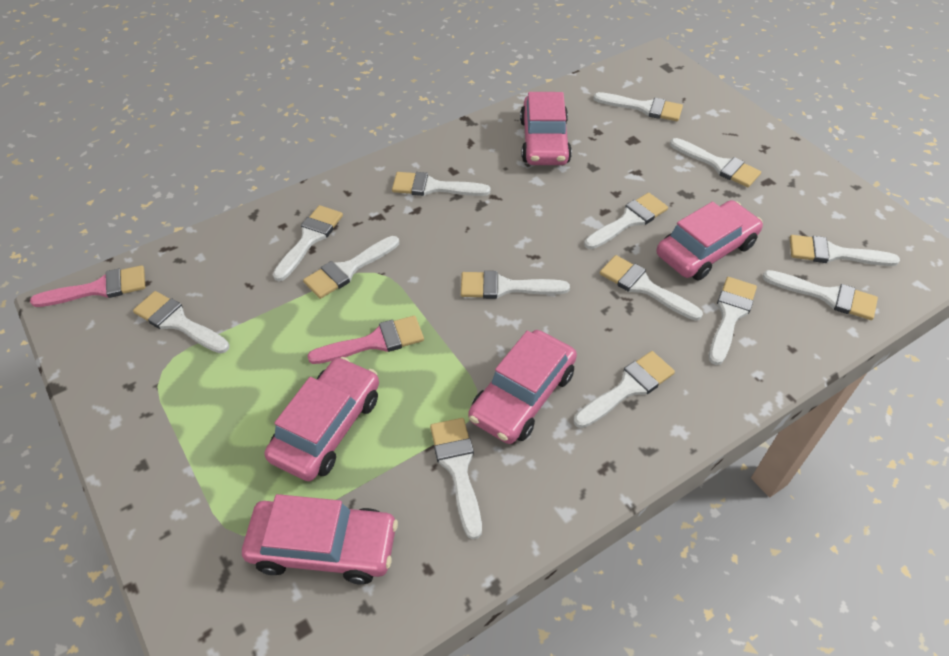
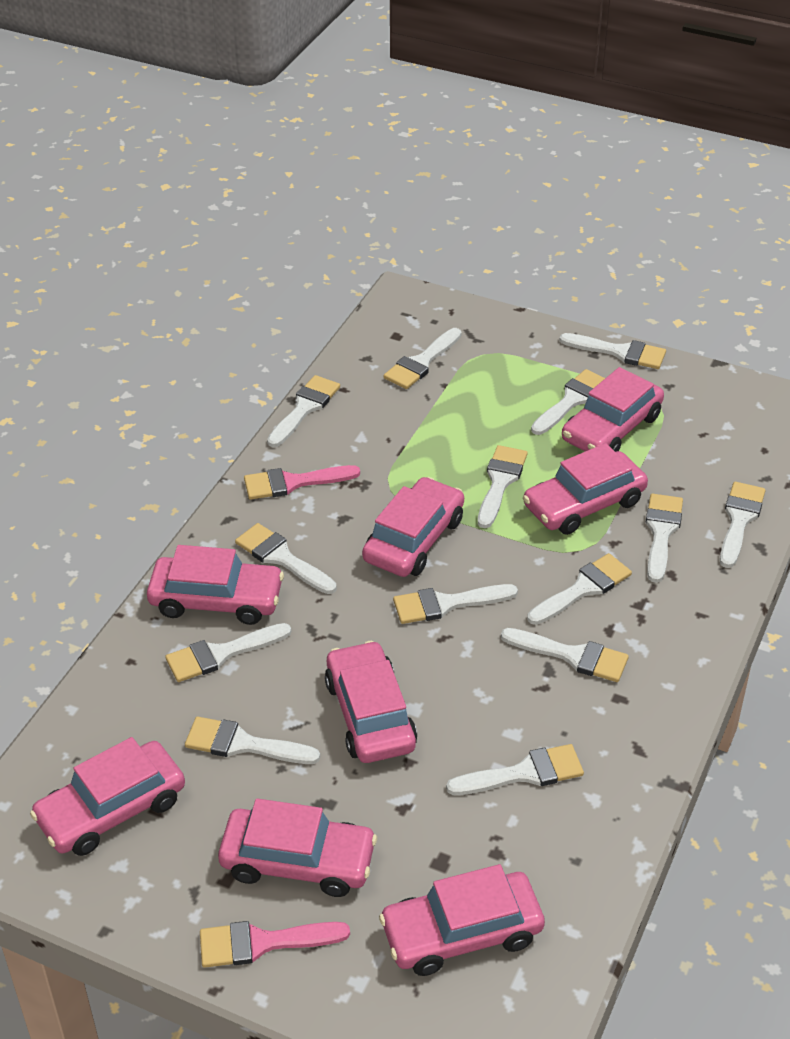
pink car: 5 -> 8

